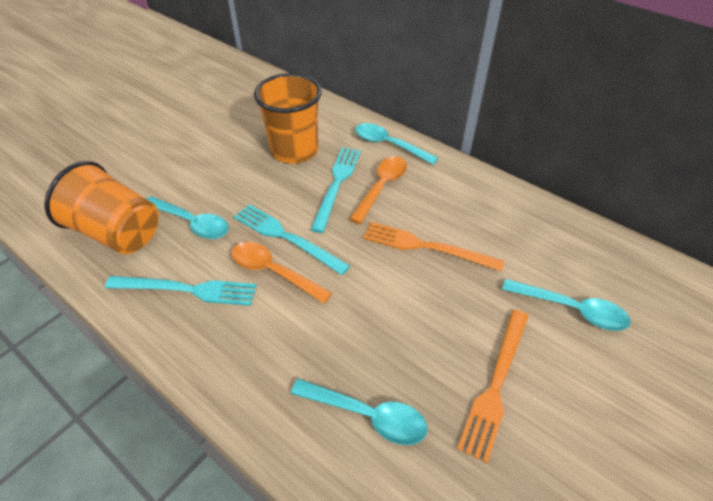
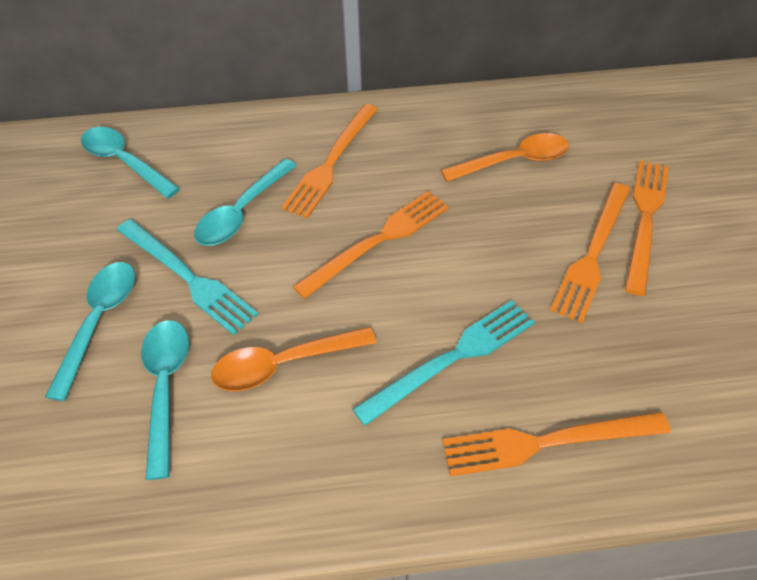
orange cup: 2 -> 0
orange fork: 2 -> 5
turquoise fork: 3 -> 2

